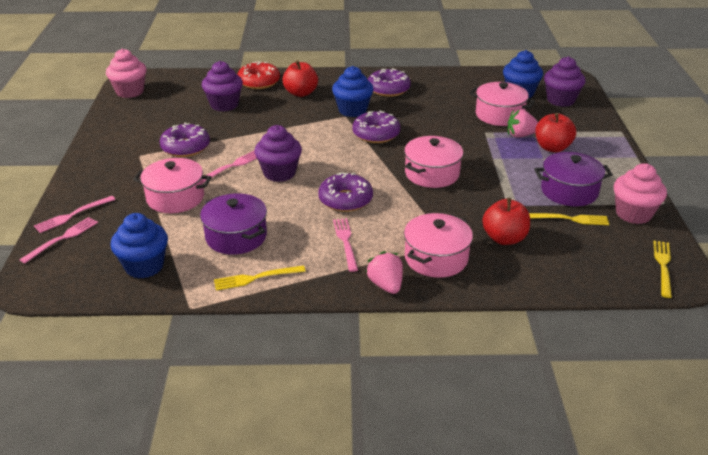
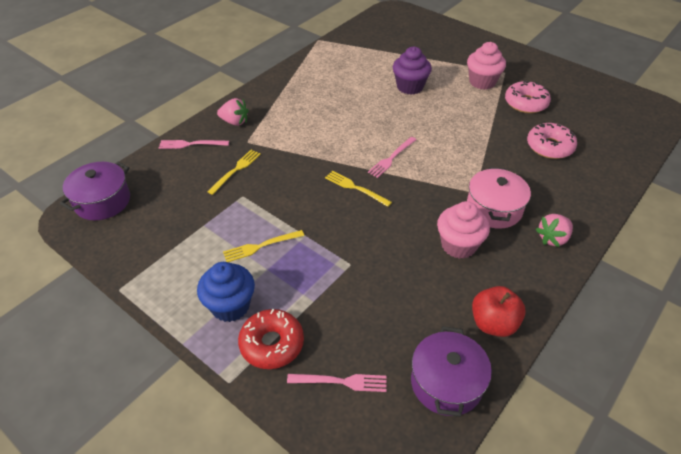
blue cupcake: 3 -> 1
pink donut: 0 -> 2
pink fork: 4 -> 3
pink pot: 4 -> 1
purple cupcake: 3 -> 1
purple donut: 4 -> 0
red apple: 3 -> 1

